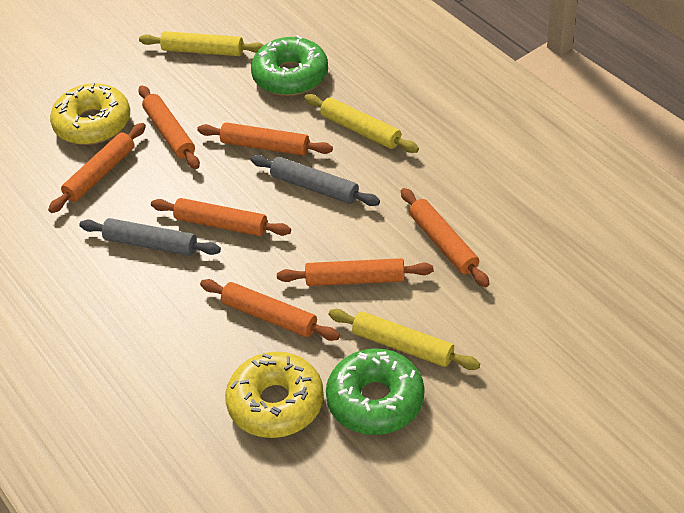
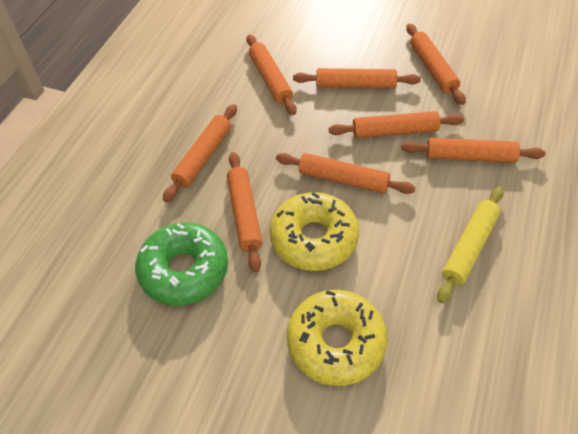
green donut: 2 -> 1
grey rolling pin: 2 -> 0
orange rolling pin: 7 -> 8
yellow rolling pin: 3 -> 1

